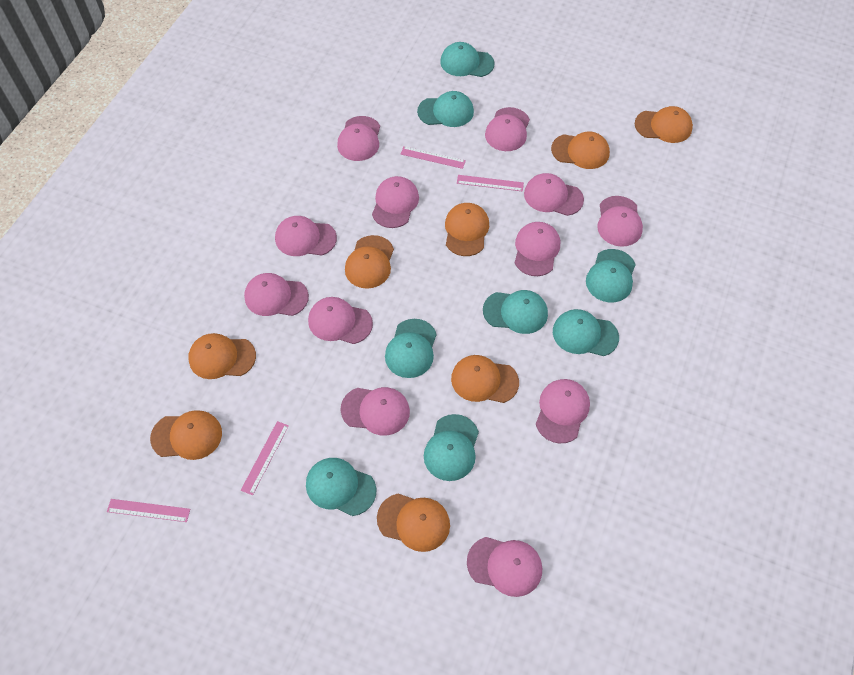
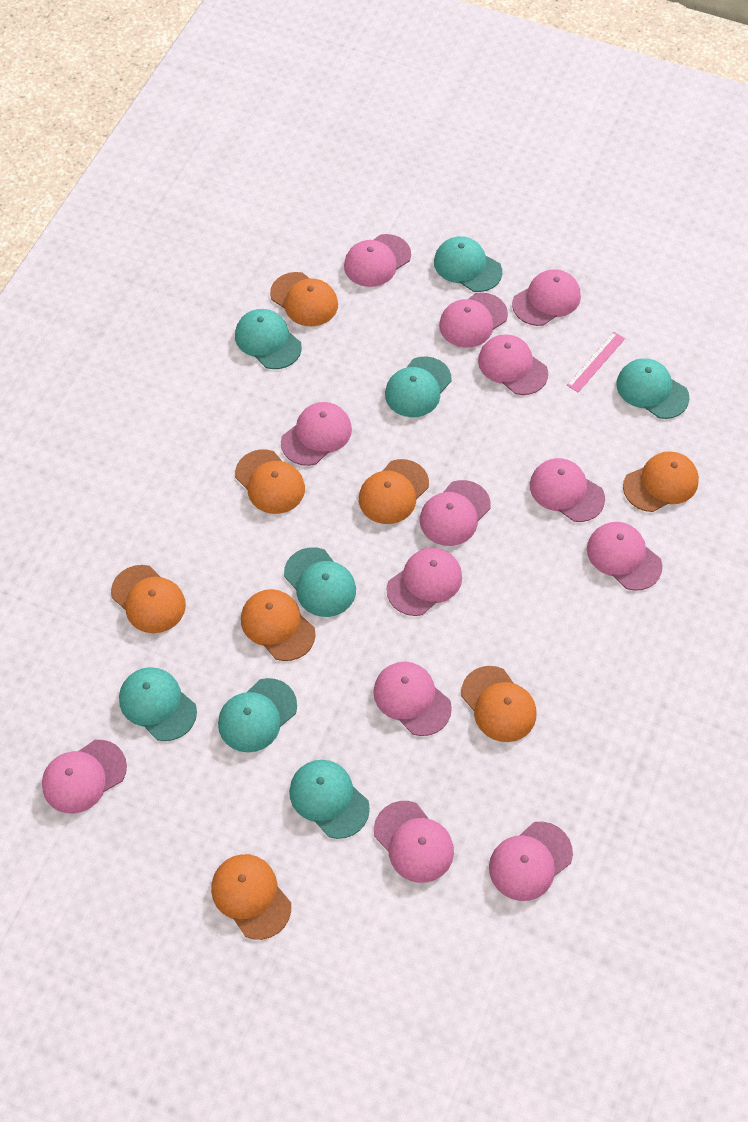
pink cap: 12 -> 13
pink ruler: 4 -> 1

